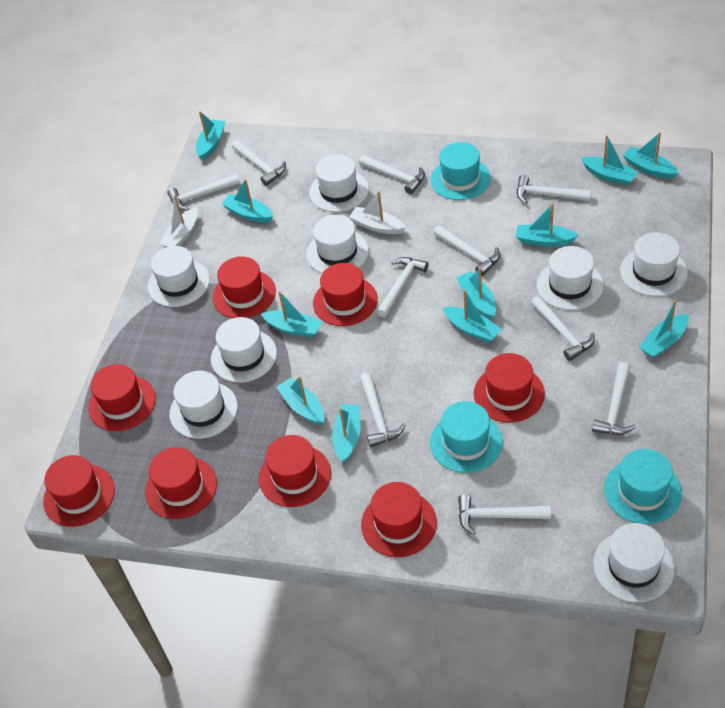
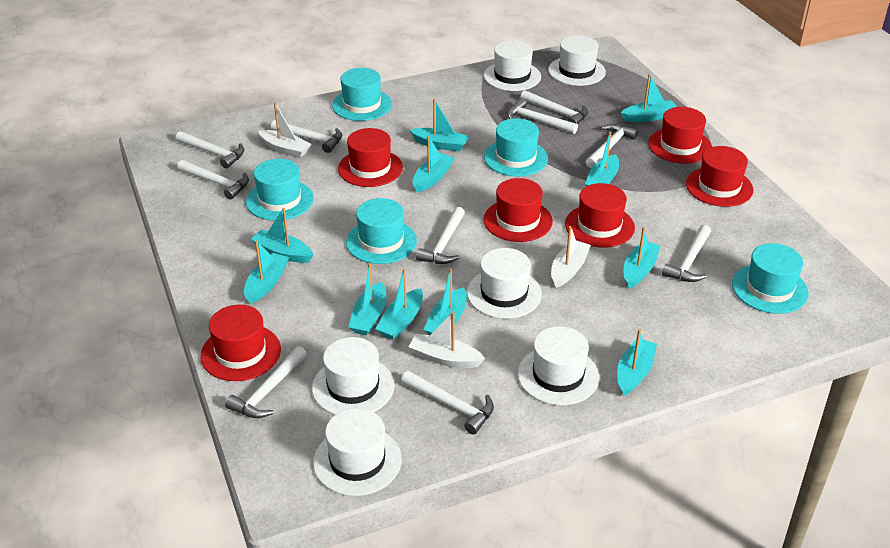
red hat: 8 -> 6
turquoise hat: 3 -> 5
white boat: 2 -> 3
white hat: 8 -> 6

